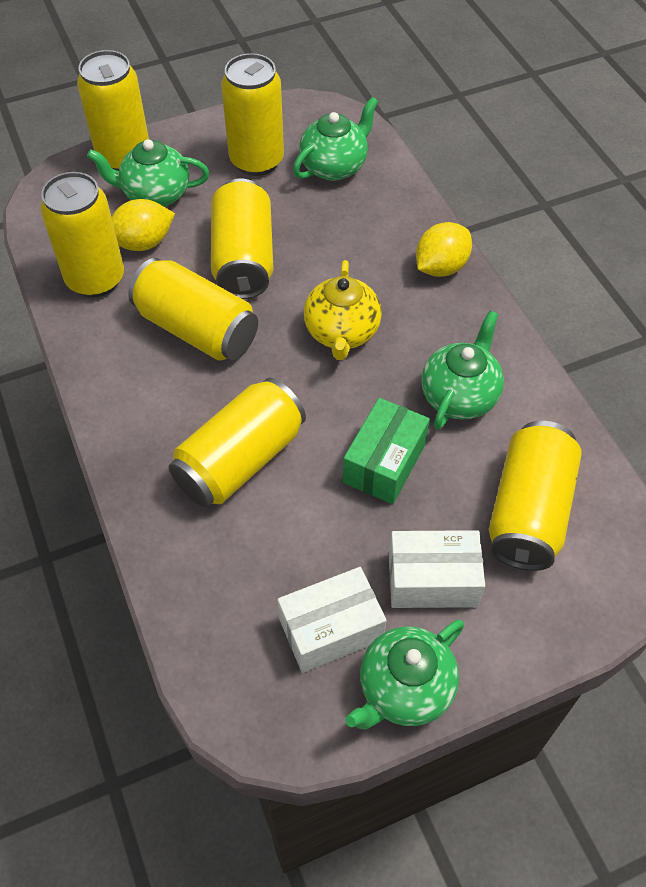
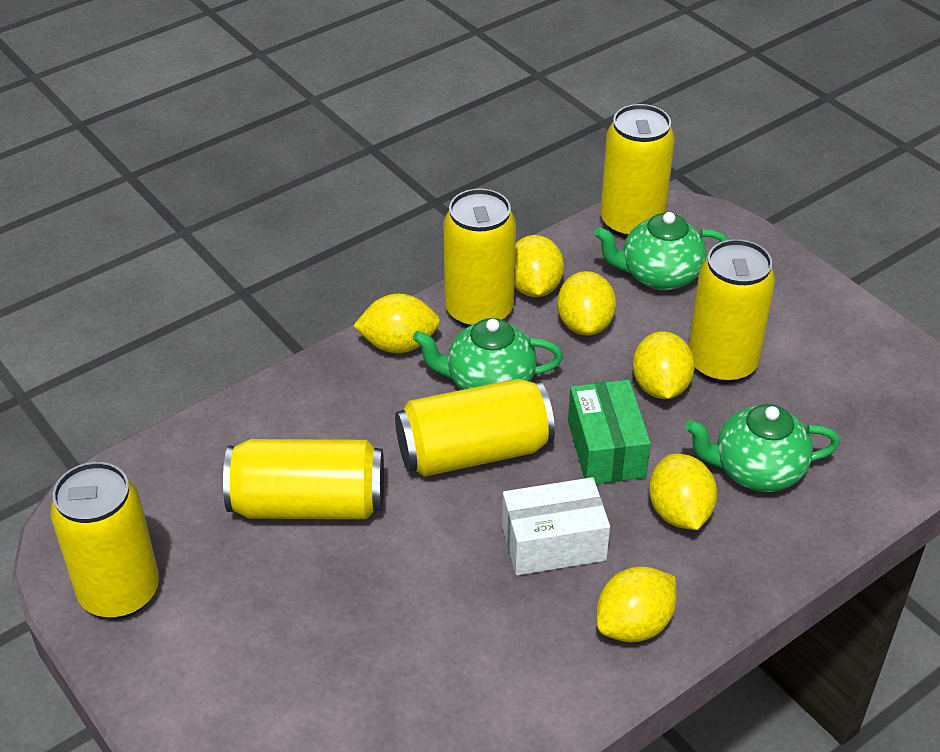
green teapot: 4 -> 3
white box: 2 -> 1
yellow can: 7 -> 6
yellow lemon: 2 -> 6
yellow teapot: 1 -> 0

